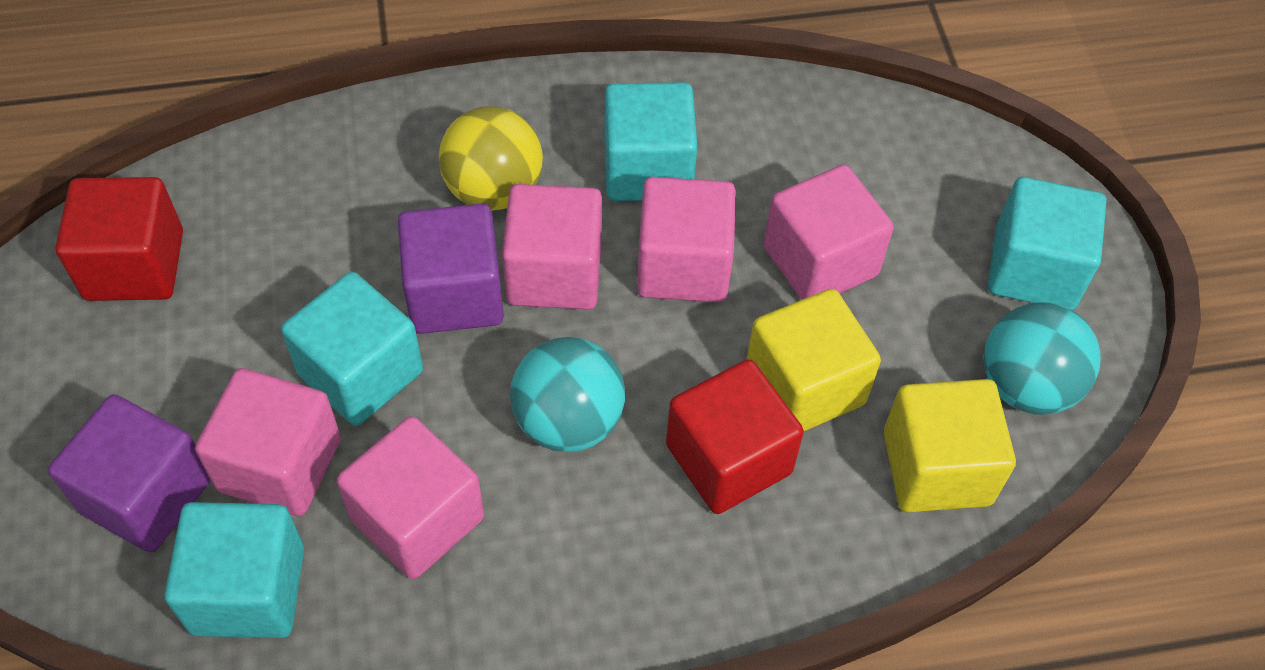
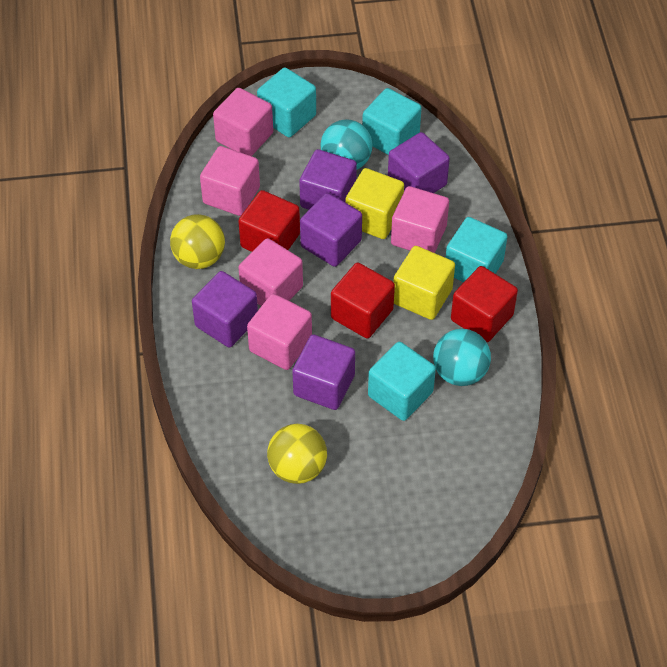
purple cube: 2 -> 5
red cube: 2 -> 3
yellow ball: 1 -> 2

